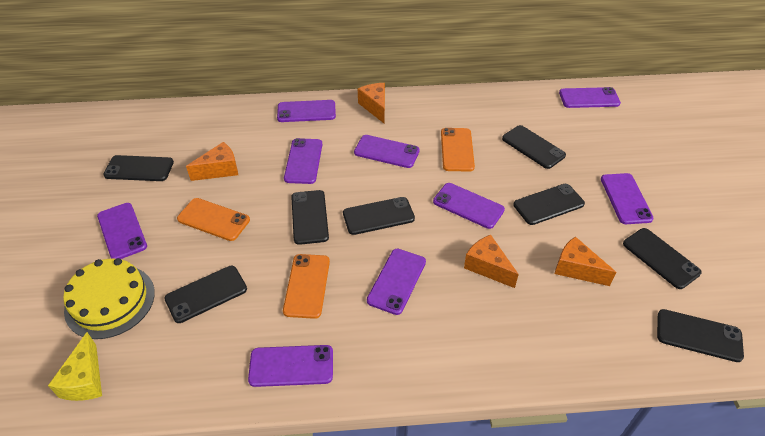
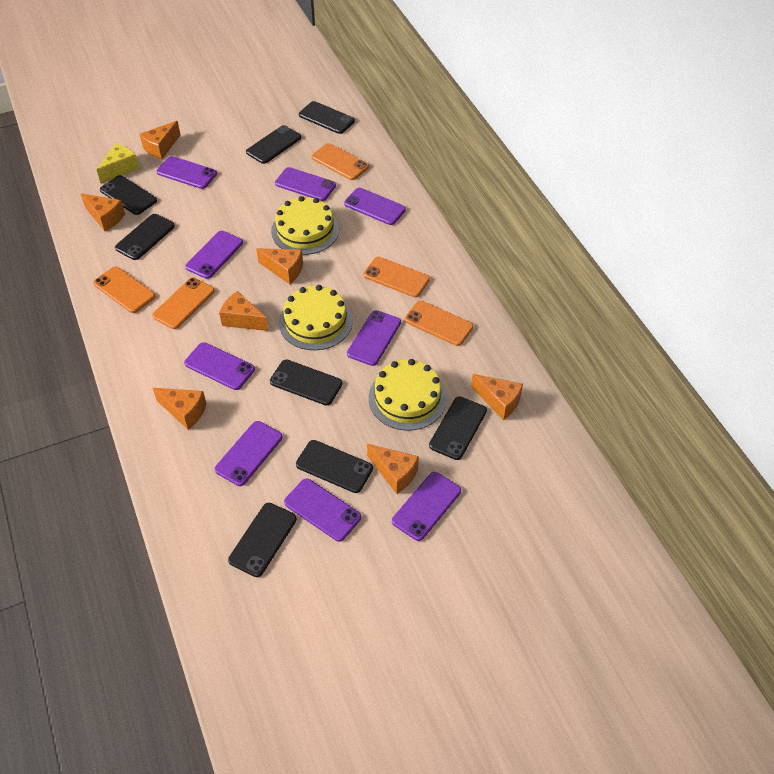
orange cheese: 4 -> 7
orange phone: 3 -> 5
yellow cake: 1 -> 3

